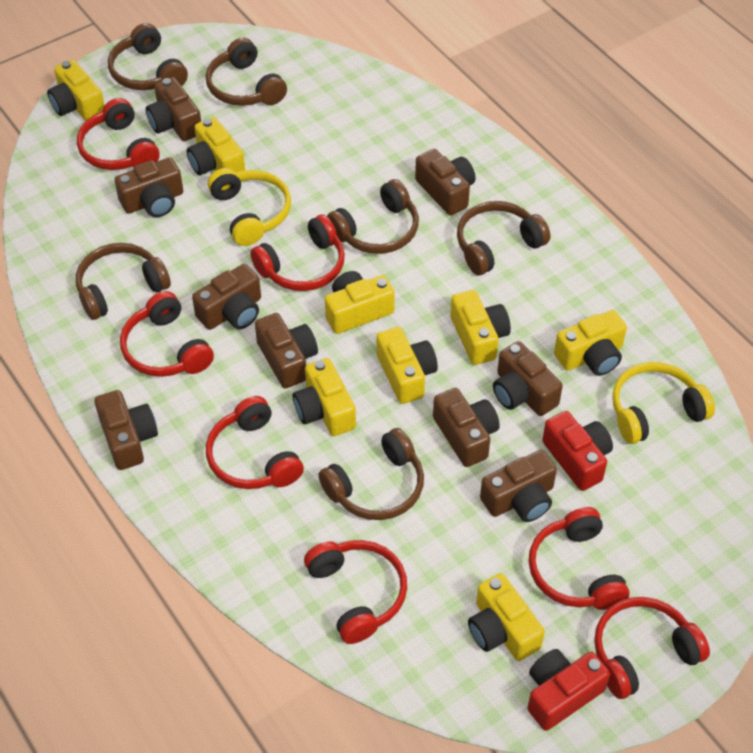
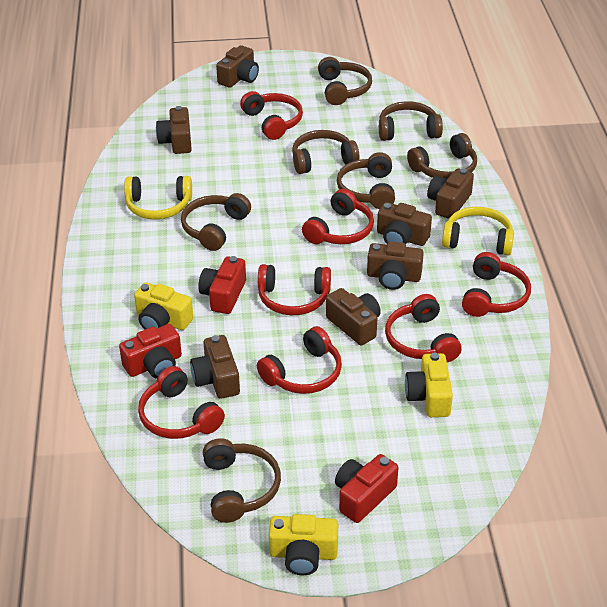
brown camera: 9 -> 7
brown headphones: 6 -> 7
red camera: 2 -> 3
yellow camera: 8 -> 3

